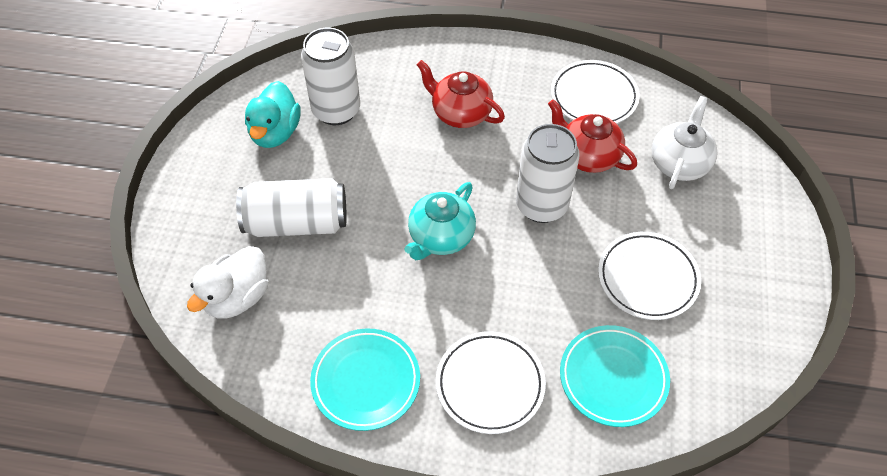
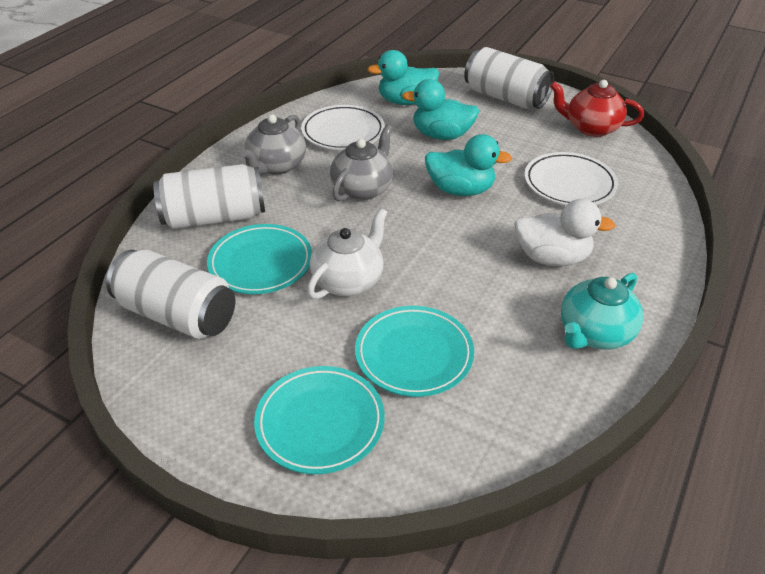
grey teapot: 0 -> 2
red teapot: 2 -> 1
turquoise duck: 1 -> 3
turquoise plate: 2 -> 3
white plate: 3 -> 2

